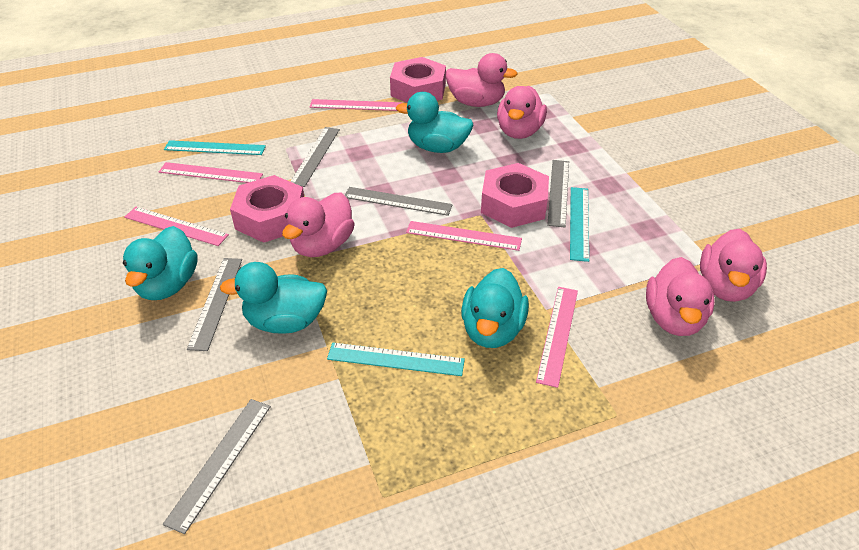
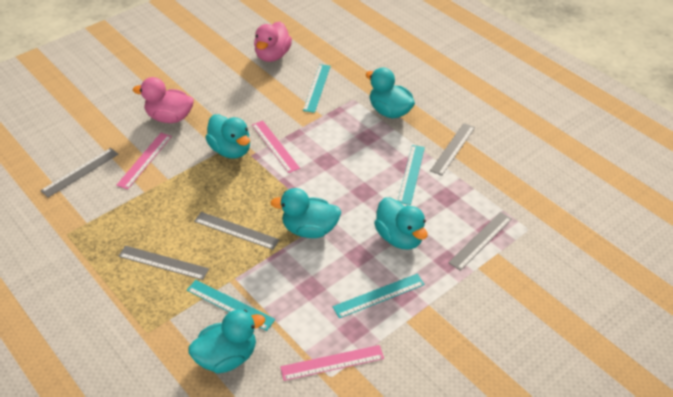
pink duck: 5 -> 2
pink nut: 3 -> 0
pink ruler: 5 -> 3
turquoise duck: 4 -> 5
turquoise ruler: 3 -> 4

